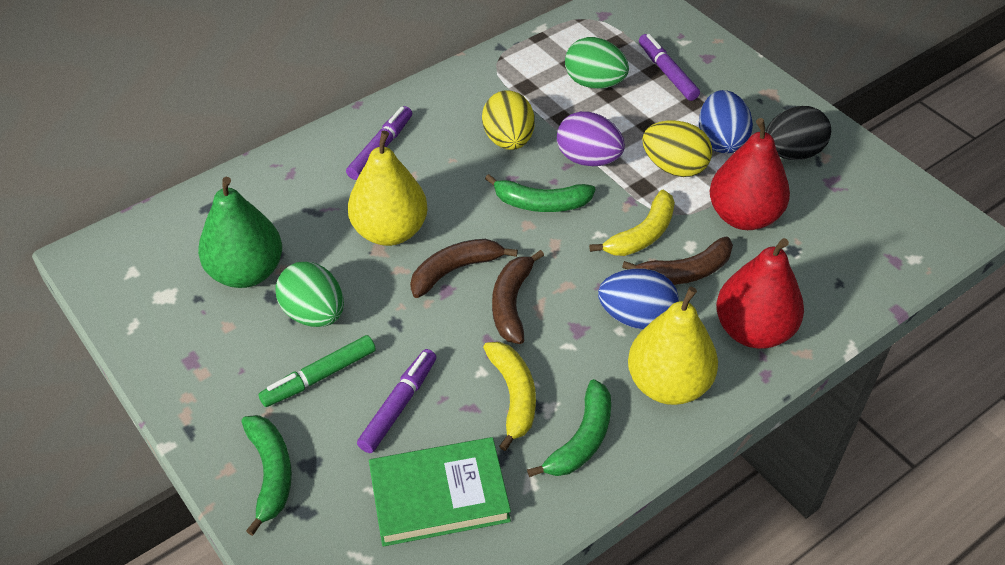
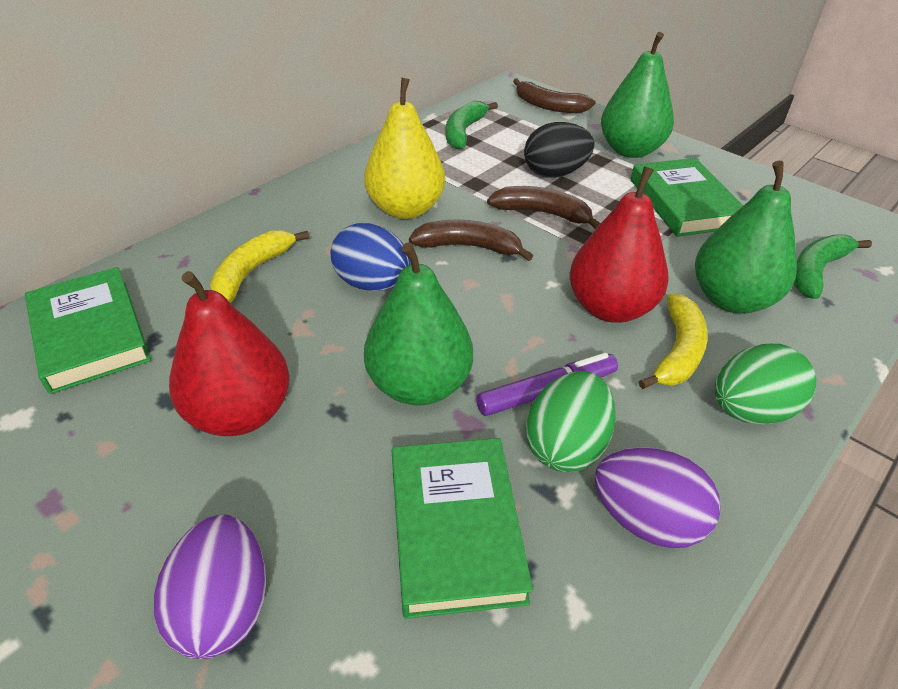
blue egg: 2 -> 1
green banana: 3 -> 2
green book: 1 -> 3
green marker: 1 -> 0
green pear: 1 -> 3
purple egg: 1 -> 2
purple marker: 3 -> 1
yellow egg: 2 -> 0
yellow pear: 2 -> 1

